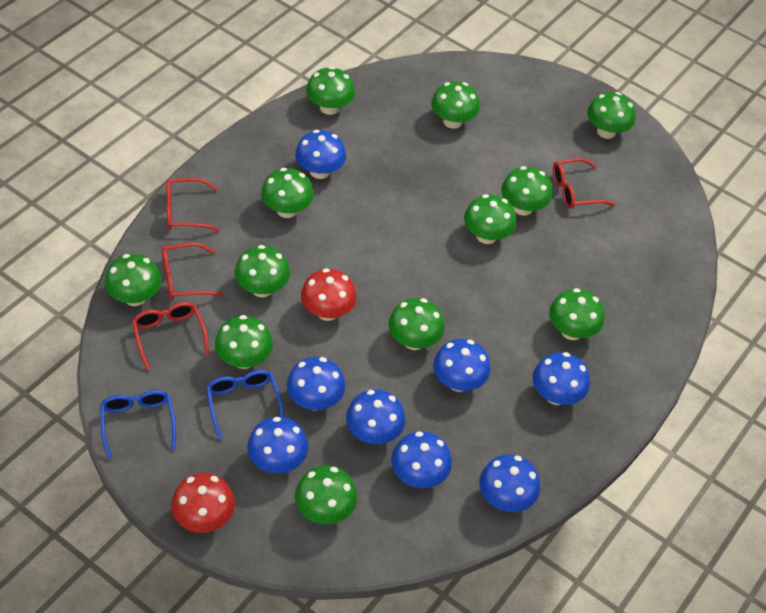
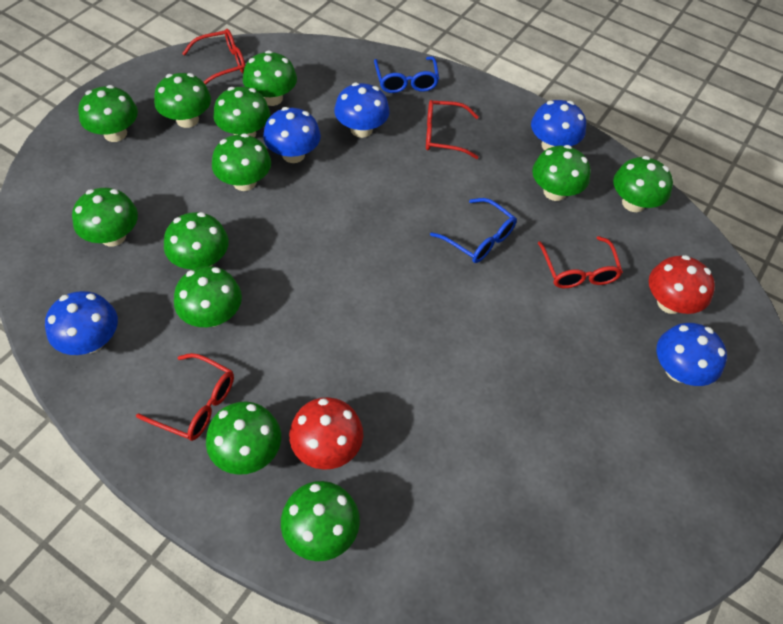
blue mushroom: 8 -> 5

